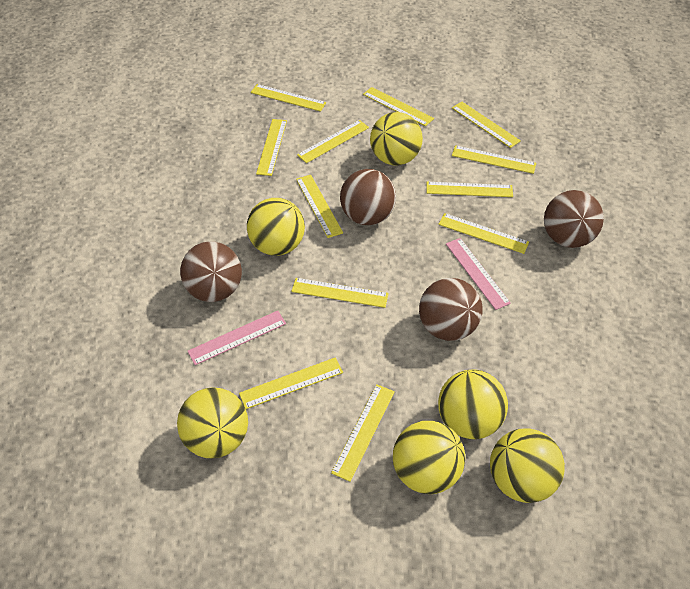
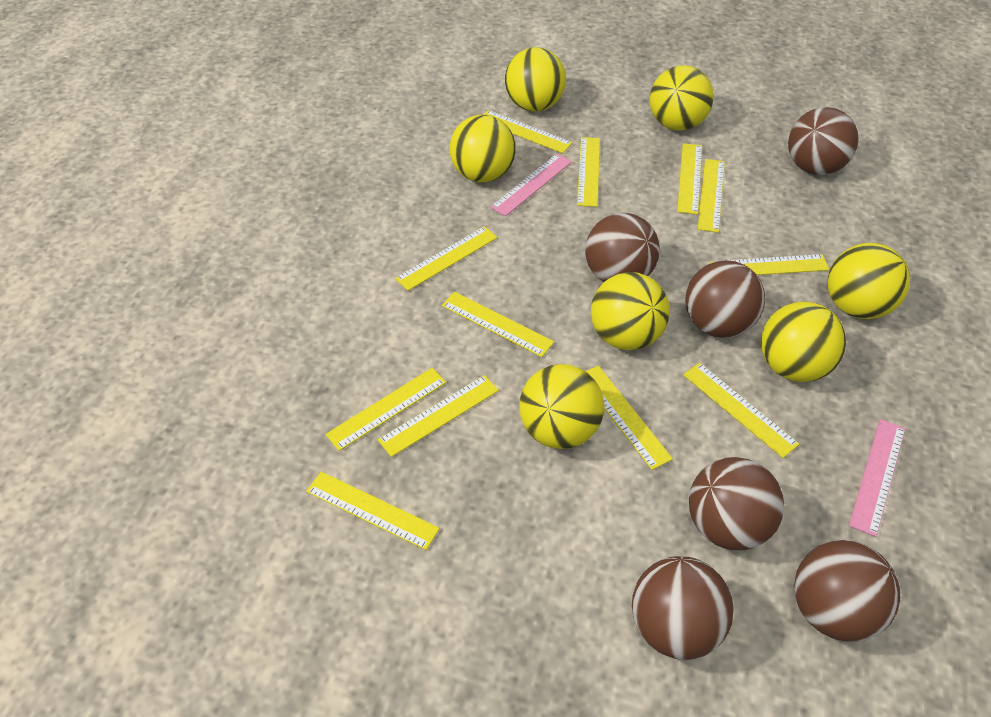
brown ball: 4 -> 6
yellow ball: 6 -> 7

